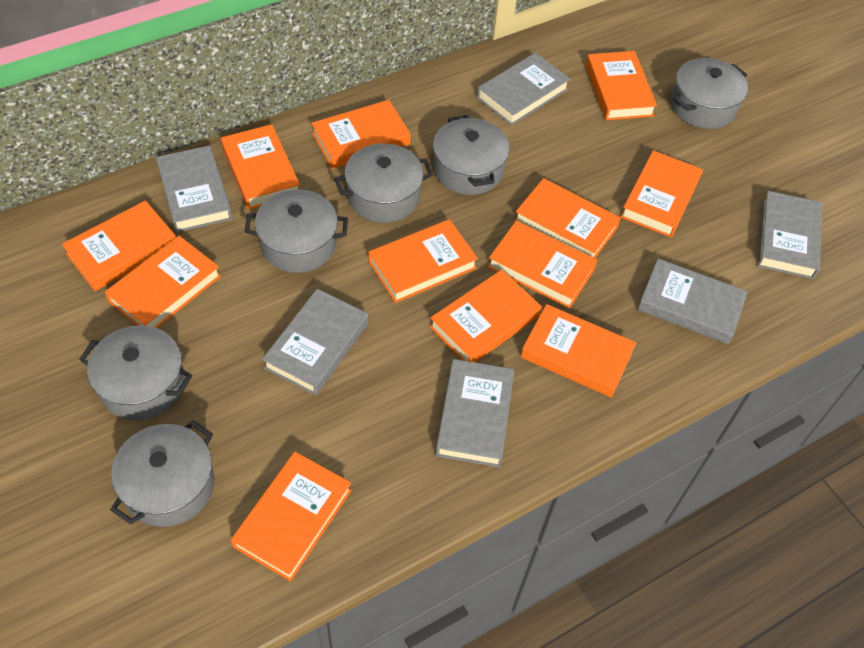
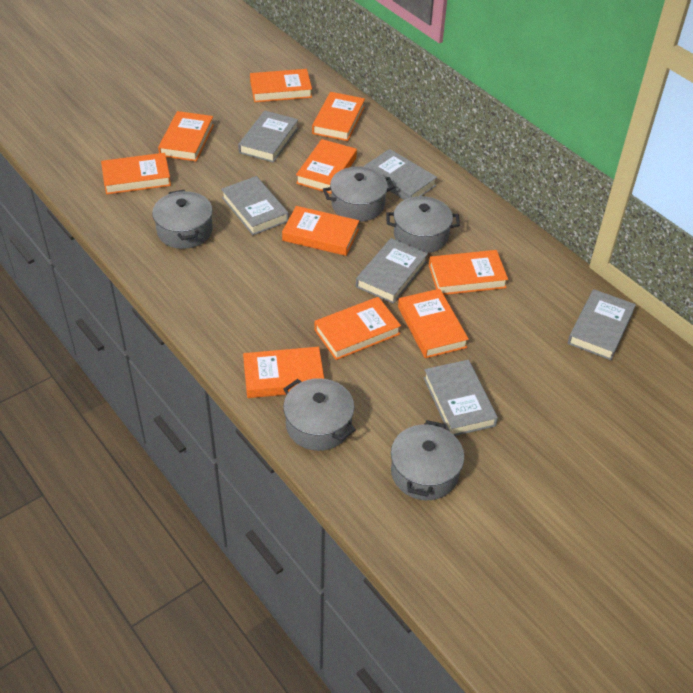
grey pot: 6 -> 5
orange book: 12 -> 10

